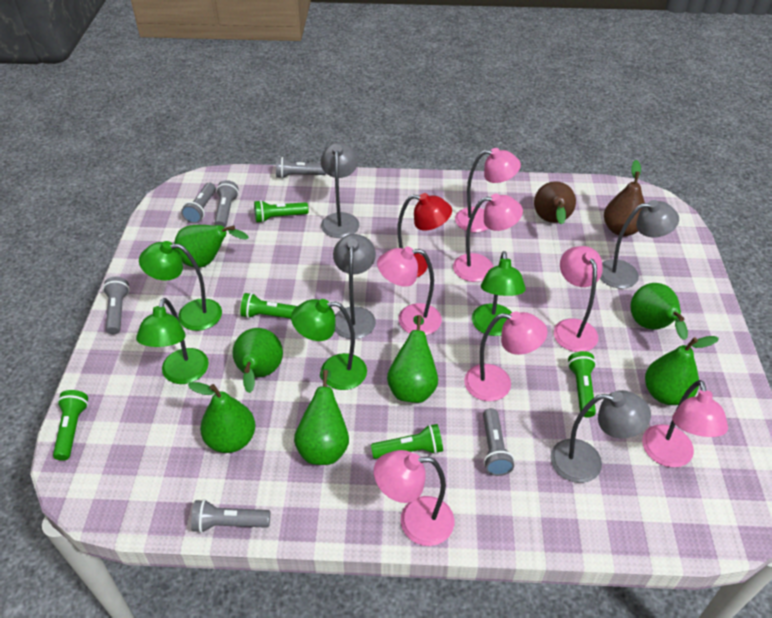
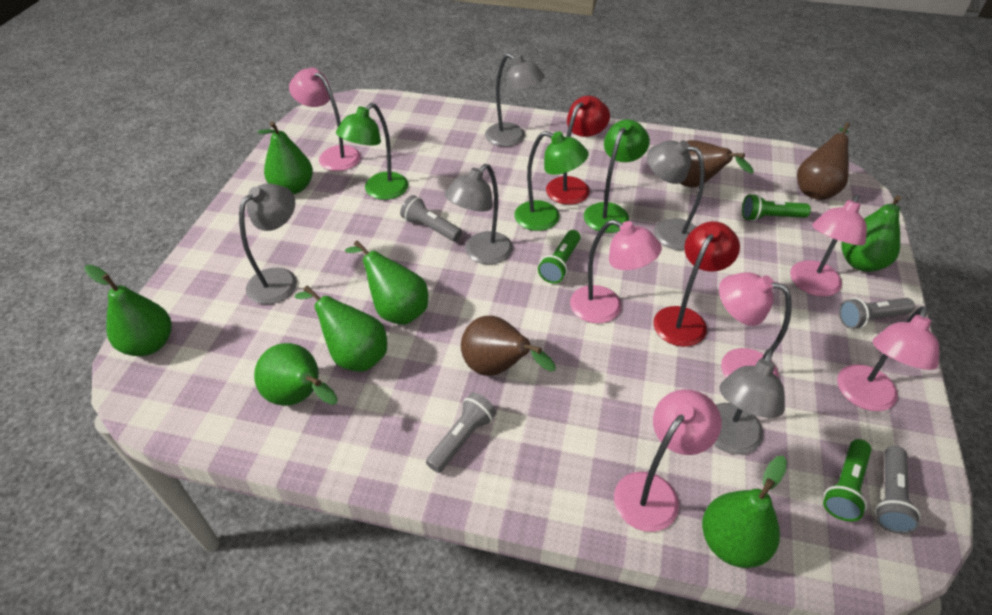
brown pear: 2 -> 3
green flashlight: 5 -> 3
green lamp: 4 -> 3
grey flashlight: 6 -> 4
grey lamp: 4 -> 5
pink lamp: 7 -> 6
red lamp: 1 -> 2

